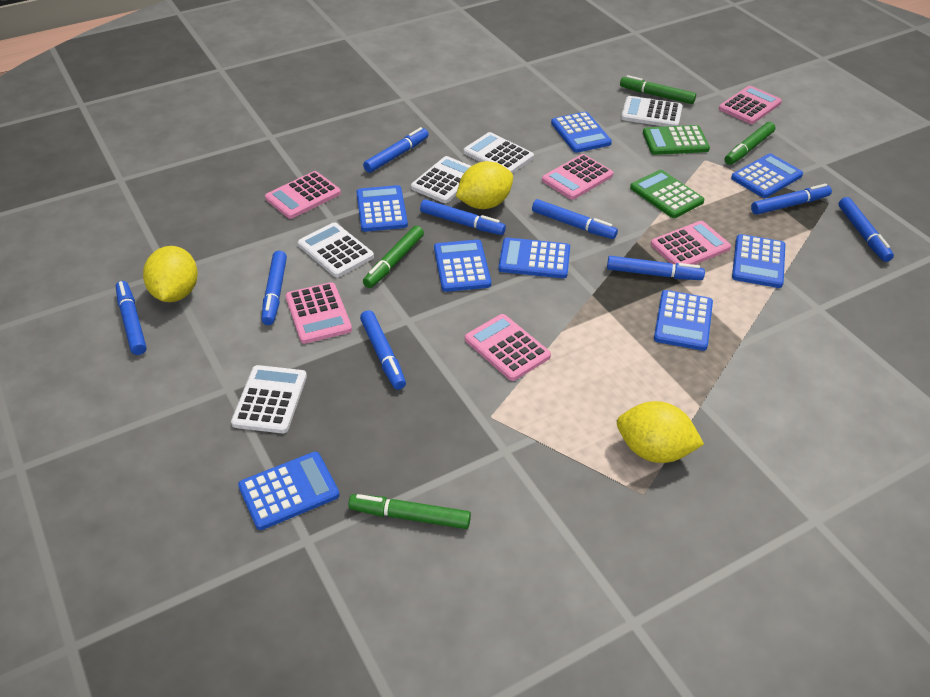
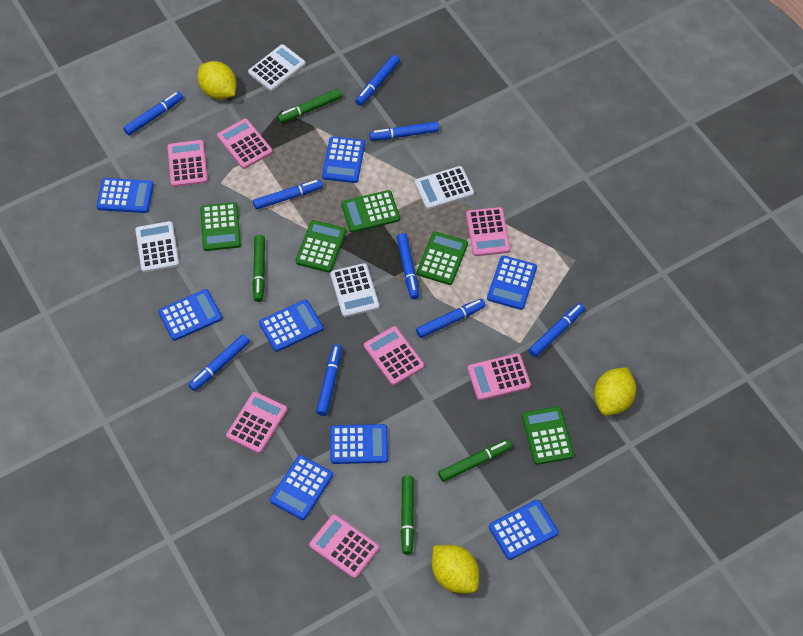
green calculator: 2 -> 5
pink calculator: 6 -> 7
white calculator: 5 -> 4

